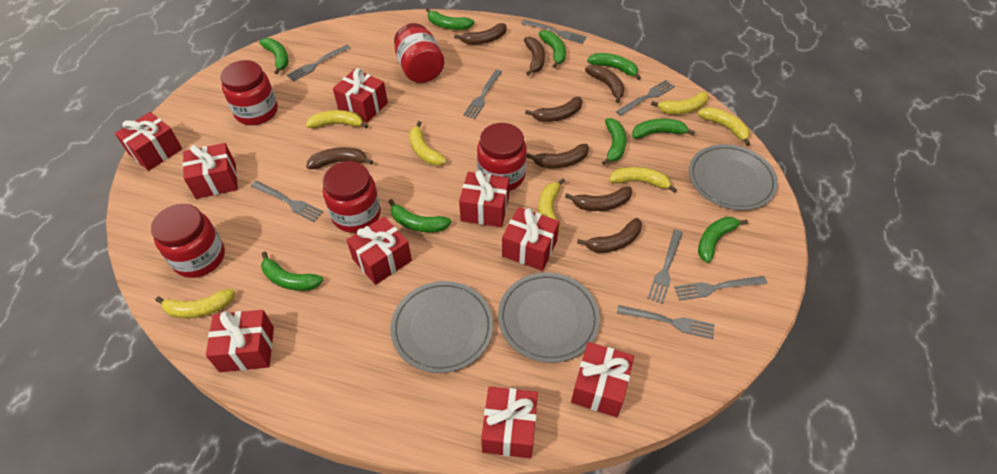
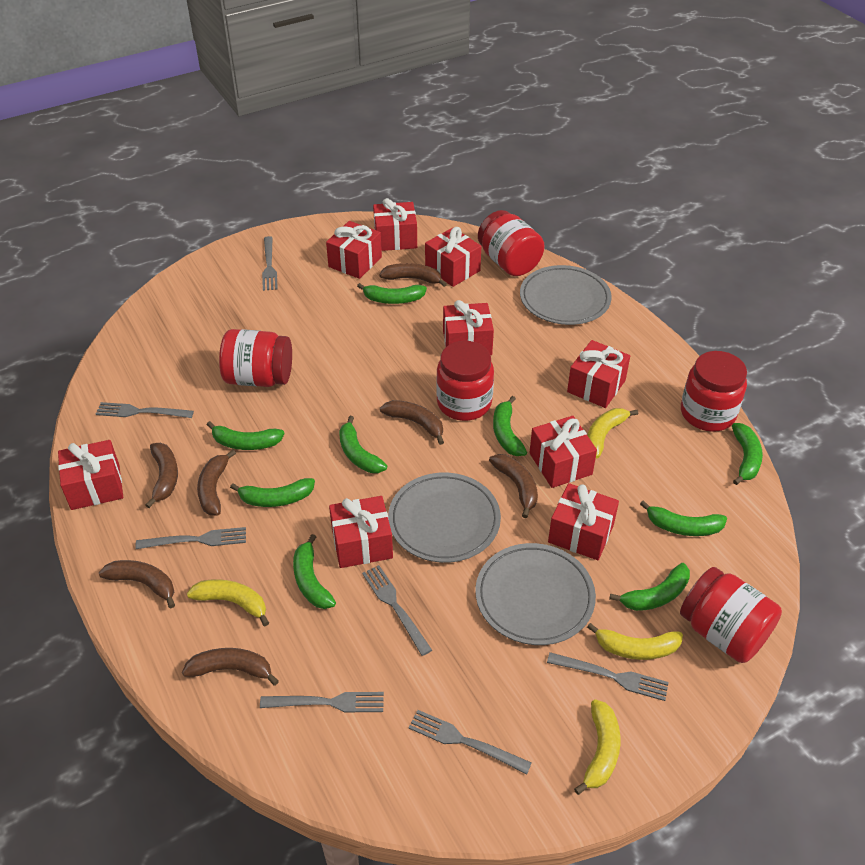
brown banana: 8 -> 7
grey fork: 8 -> 7
yellow banana: 7 -> 4

